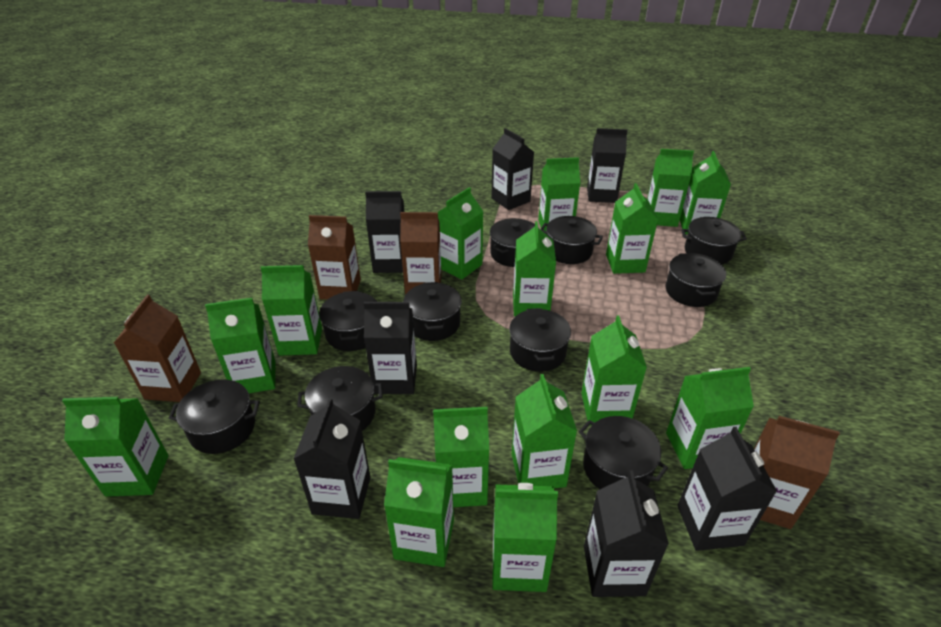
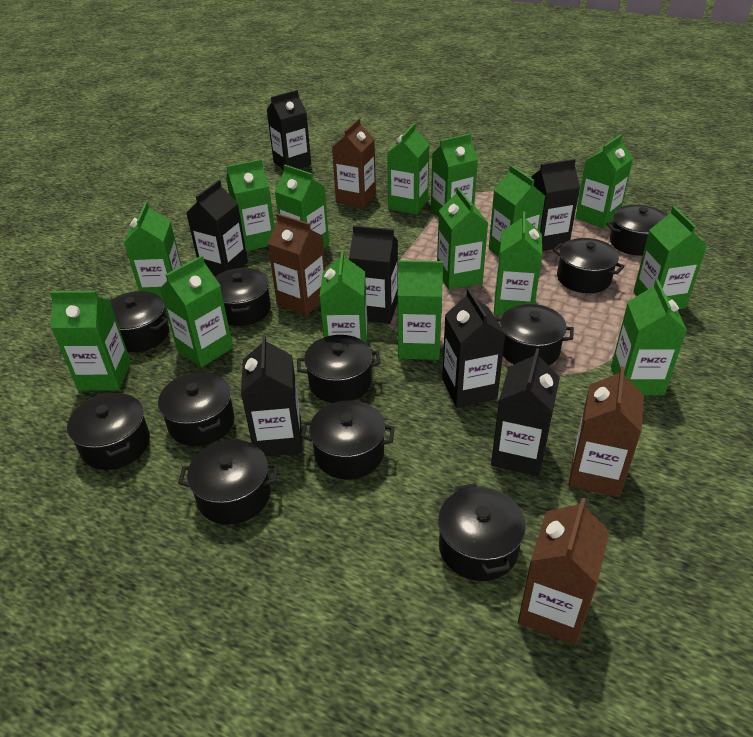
black pot: 10 -> 11

